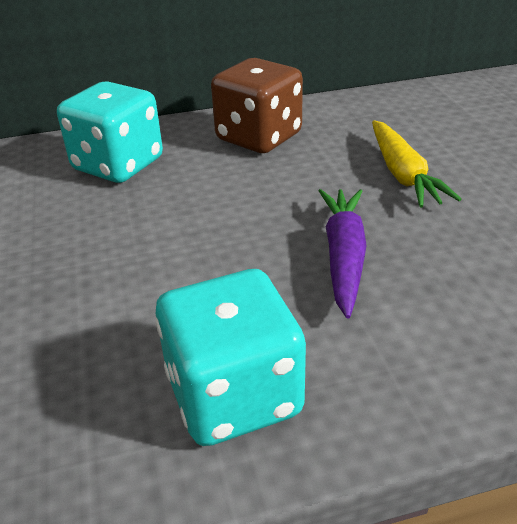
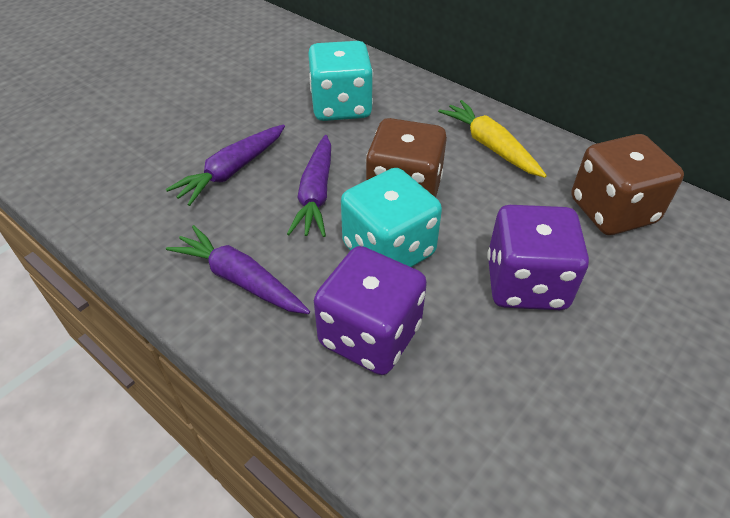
brown dice: 1 -> 2
purple carrot: 1 -> 3
purple dice: 0 -> 2

